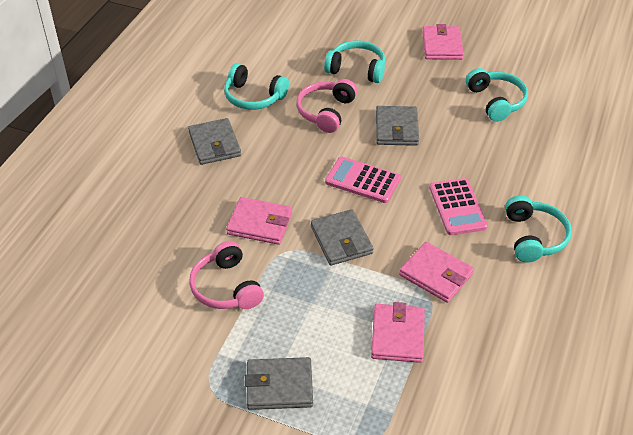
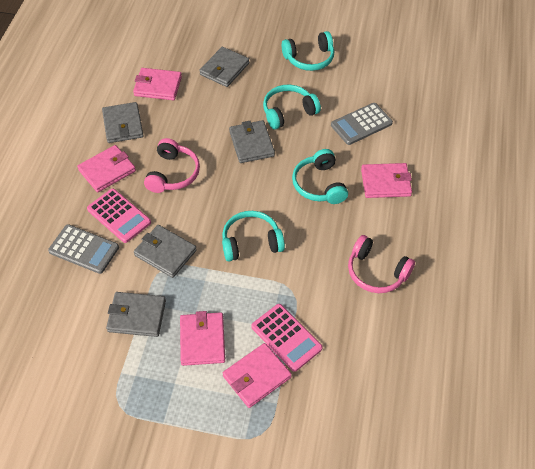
grey calculator: 0 -> 2
grey wallet: 4 -> 5
pink wallet: 4 -> 5

